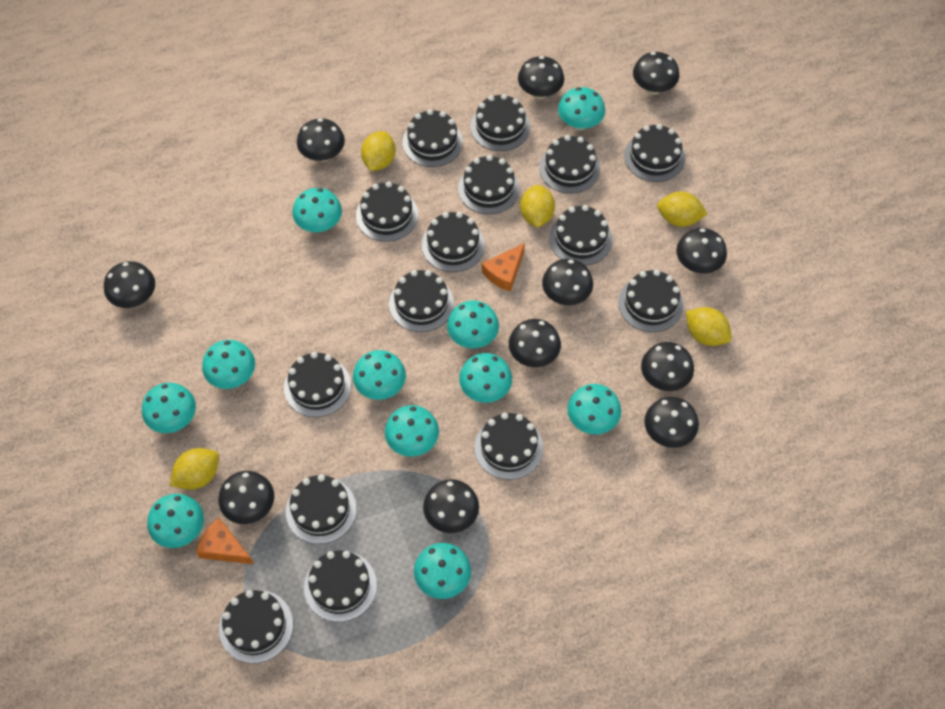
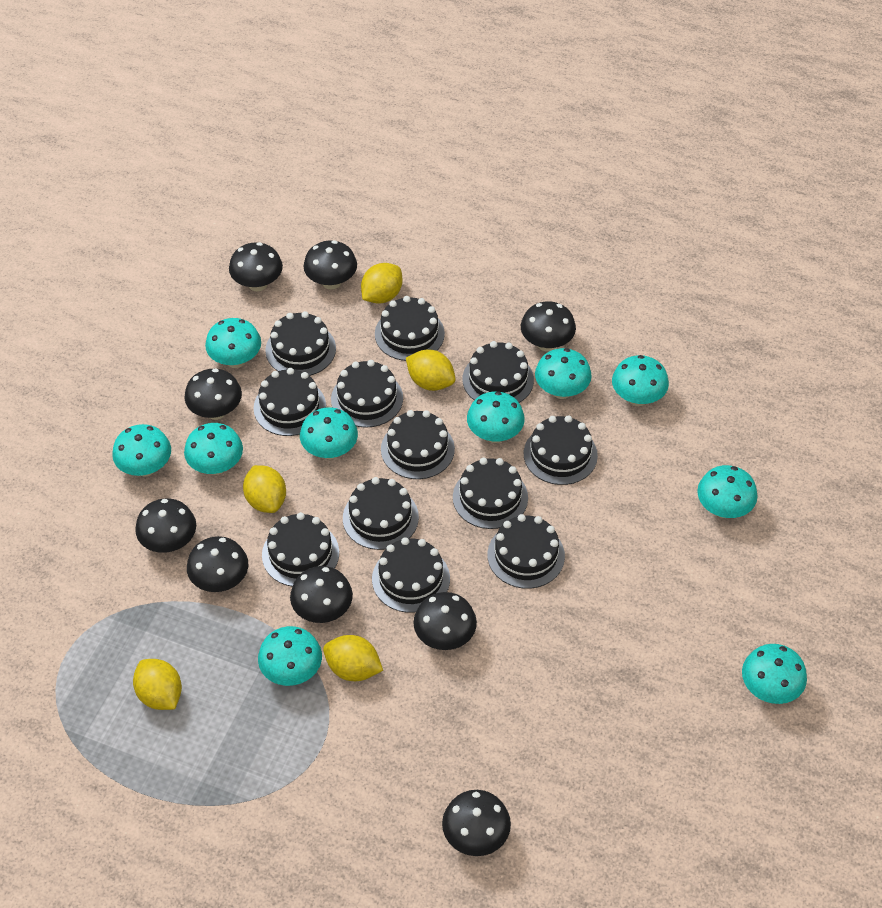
black cake: 15 -> 12
black mushroom: 11 -> 9
orange cheese: 2 -> 0
turquoise mushroom: 11 -> 10

